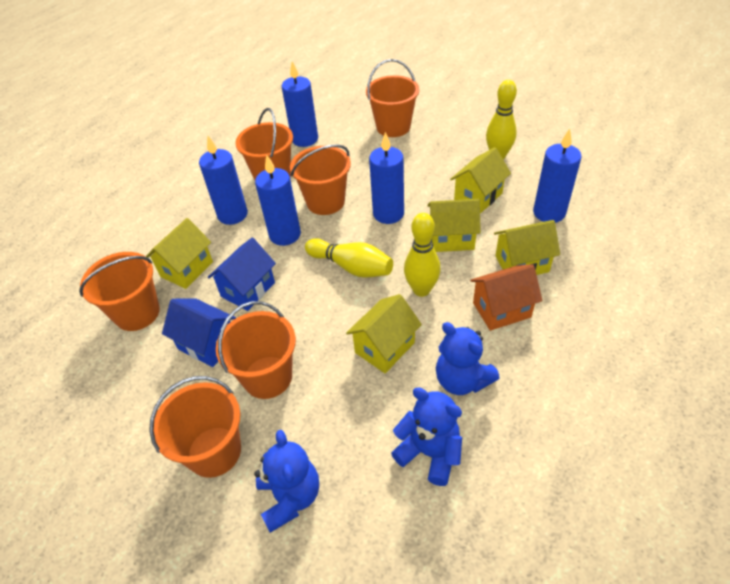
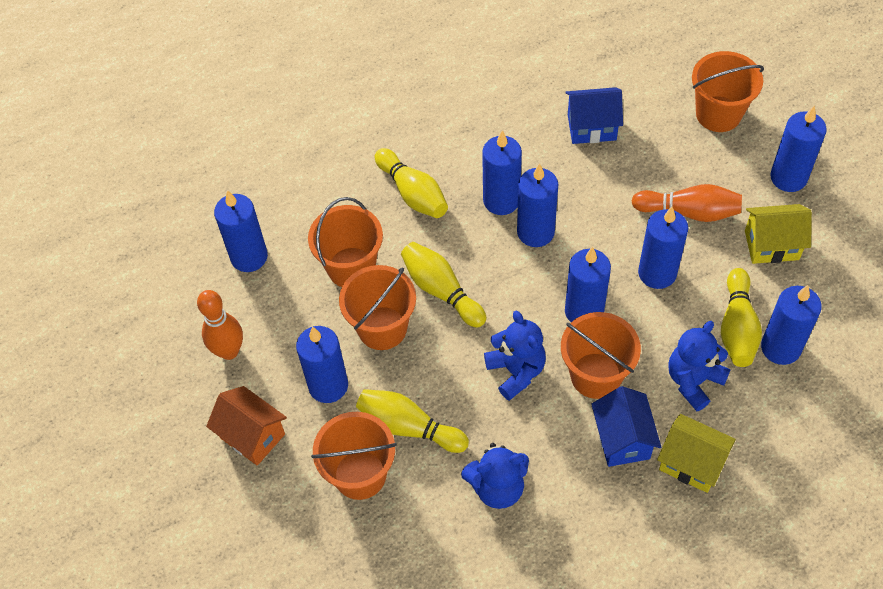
blue candle: 5 -> 8
orange bowling pin: 0 -> 2
orange bucket: 6 -> 5
yellow bowling pin: 3 -> 4
yellow house: 5 -> 2

